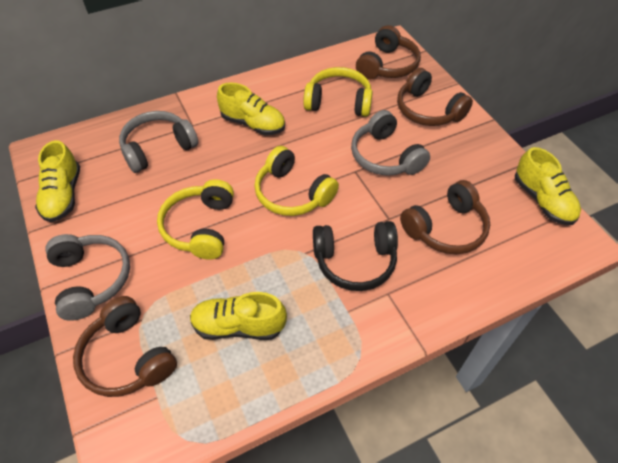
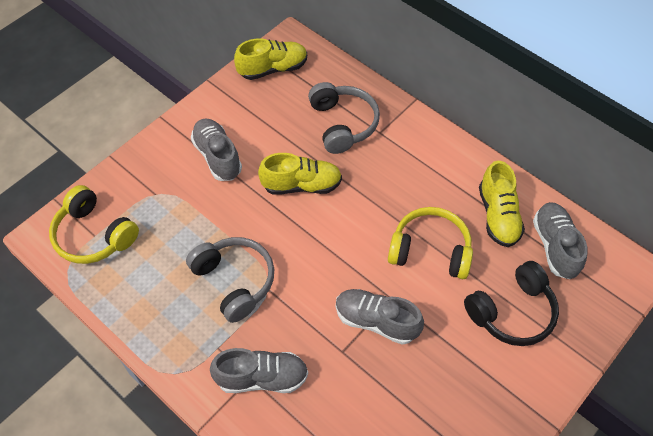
brown headphones: 4 -> 0
grey headphones: 3 -> 2
grey shoe: 0 -> 4
yellow headphones: 3 -> 2
yellow shoe: 4 -> 3

